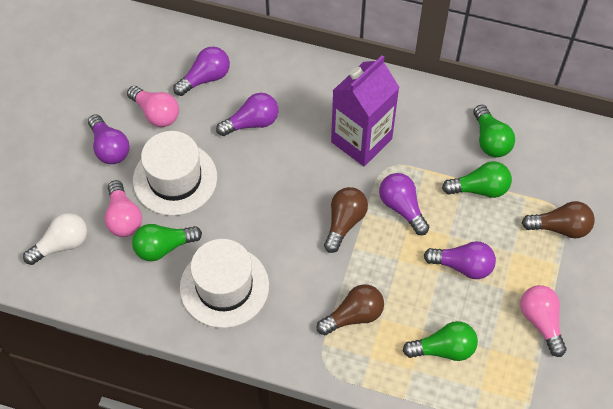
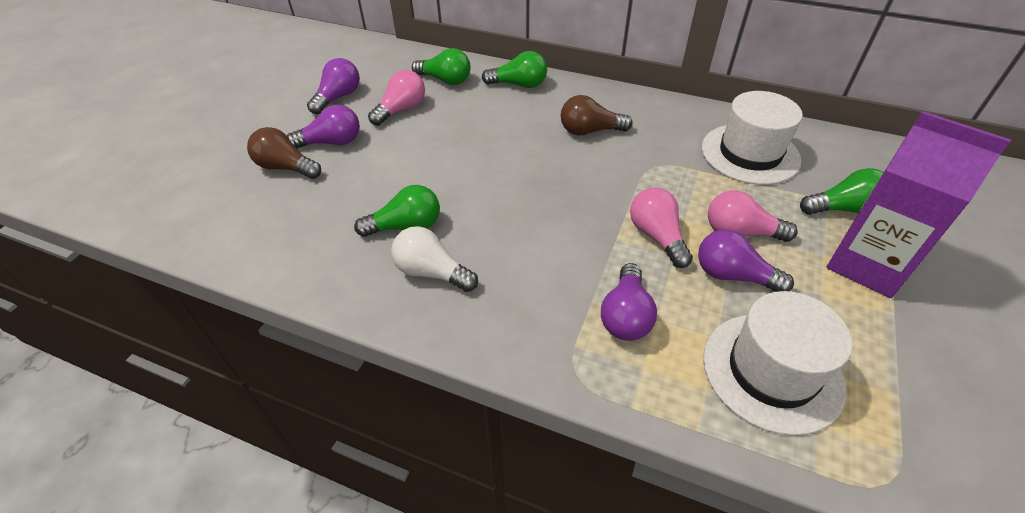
brown light bulb: 3 -> 2
purple light bulb: 5 -> 4

